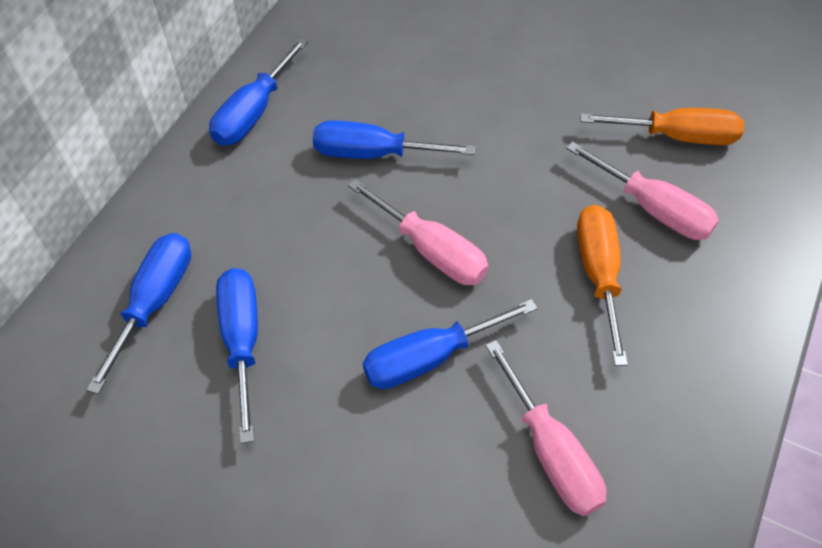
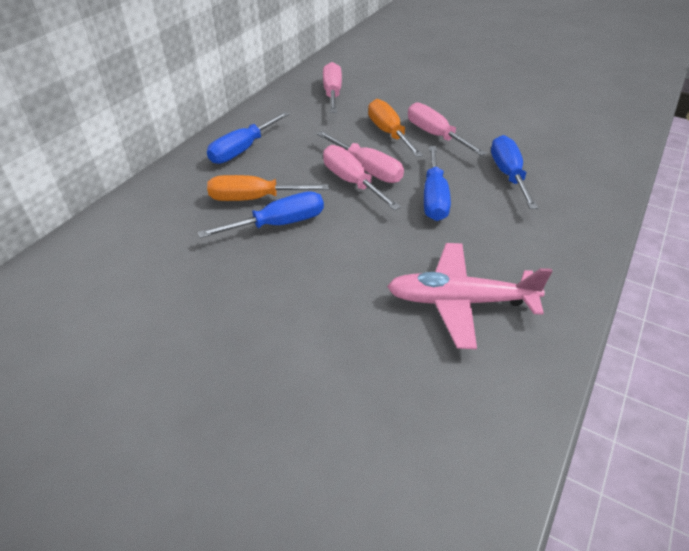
blue screwdriver: 5 -> 4
pink plane: 0 -> 1
pink screwdriver: 3 -> 4

